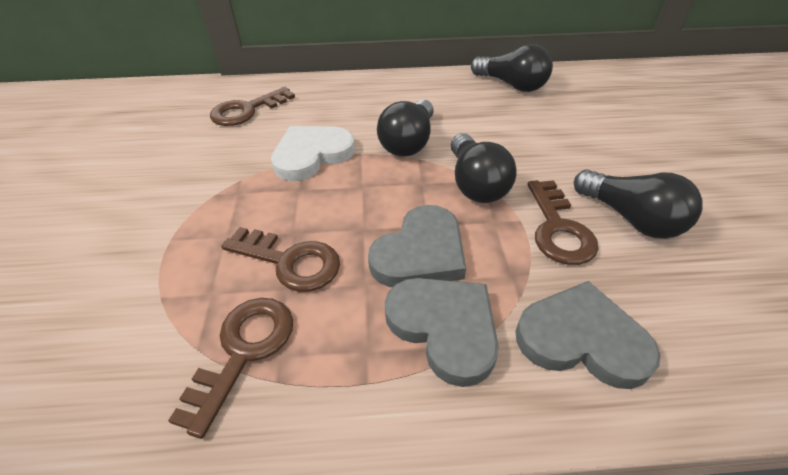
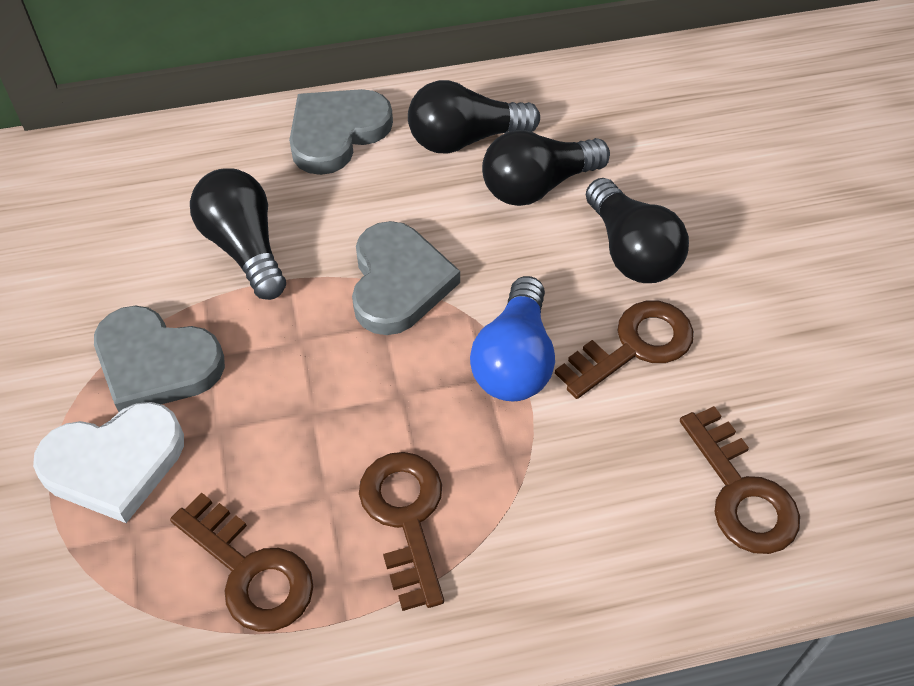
blue light bulb: 0 -> 1

